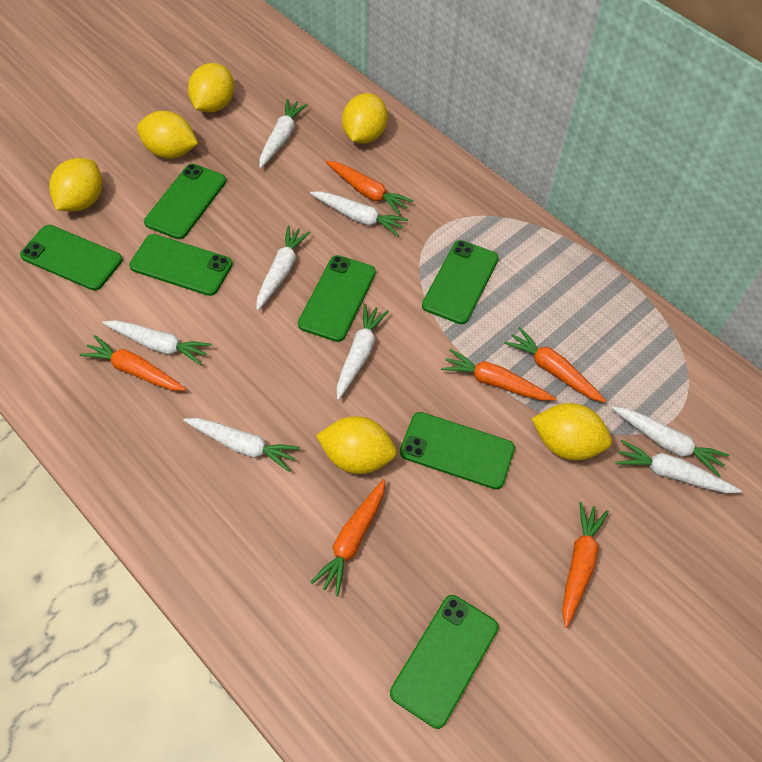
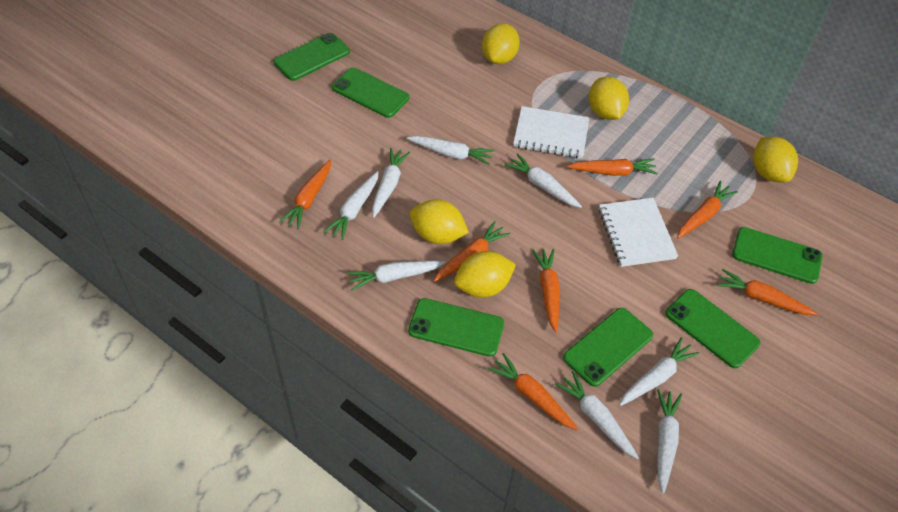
green phone: 7 -> 6
orange carrot: 6 -> 7
white notebook: 0 -> 2
yellow lemon: 6 -> 5

